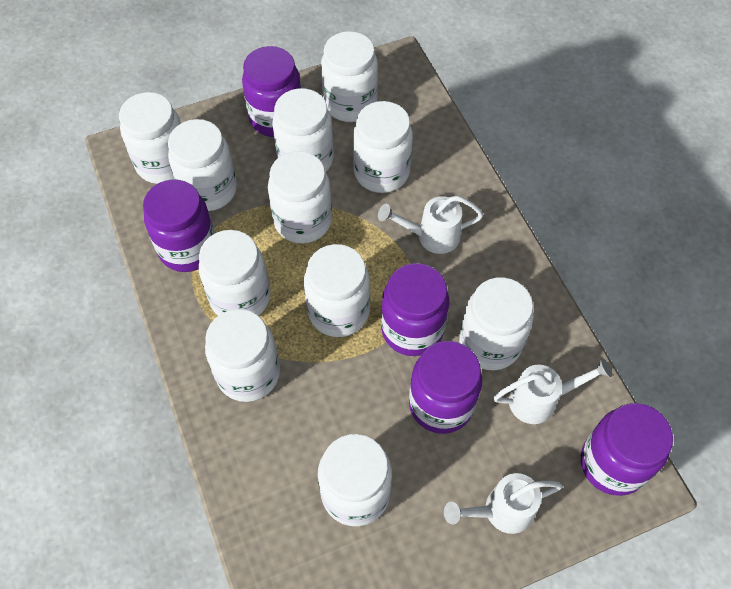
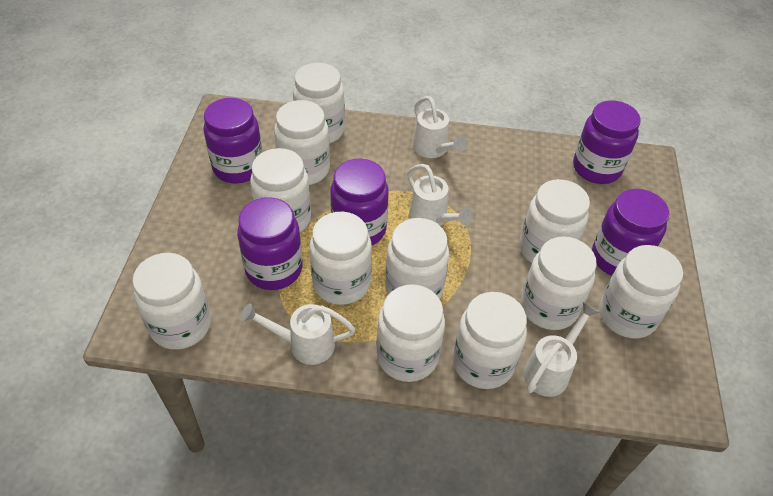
white watering can: 3 -> 4

